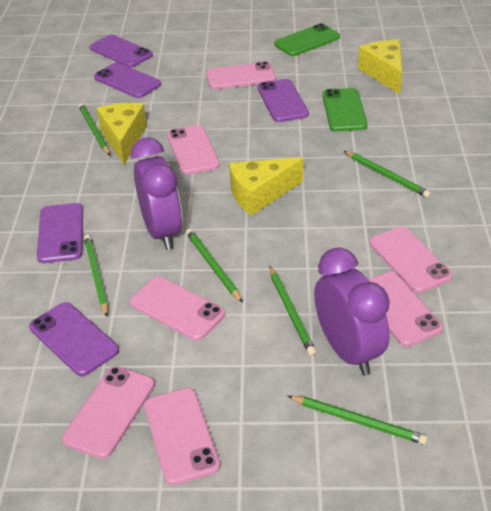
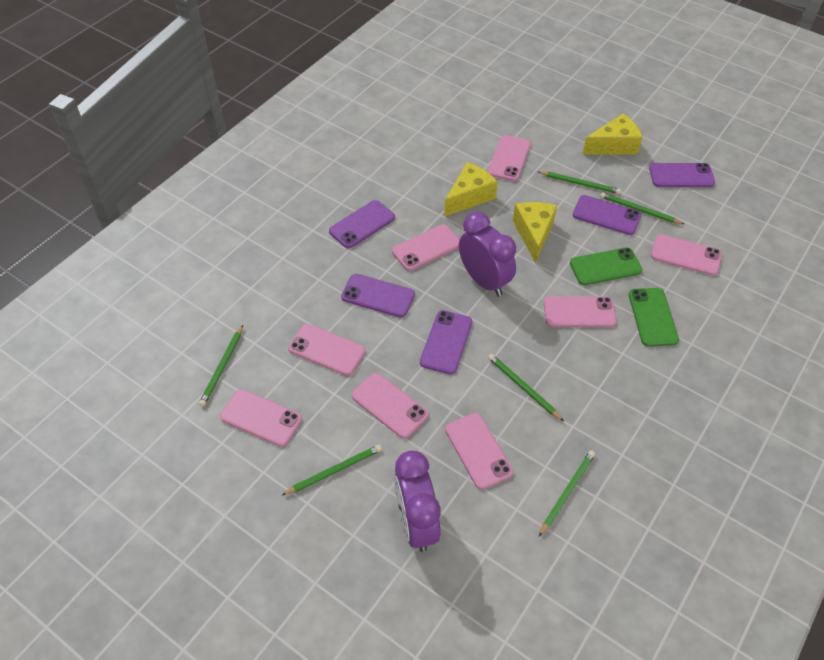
pink phone: 7 -> 8

